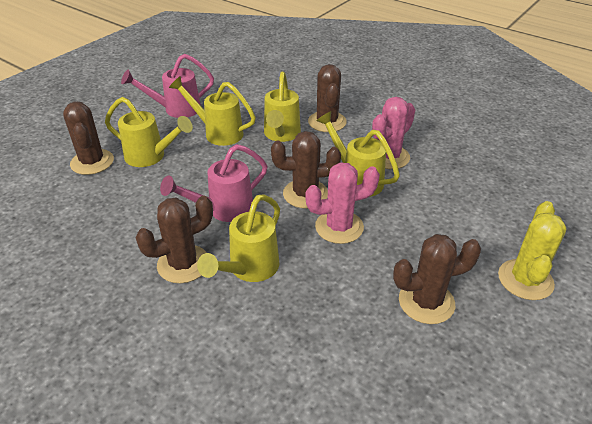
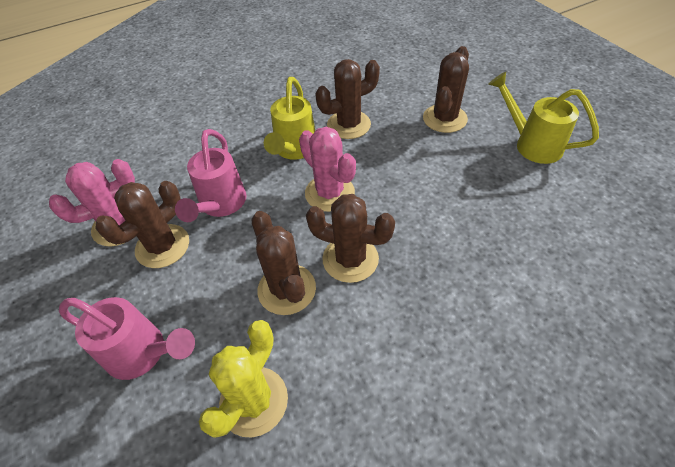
yellow watering can: 5 -> 2

